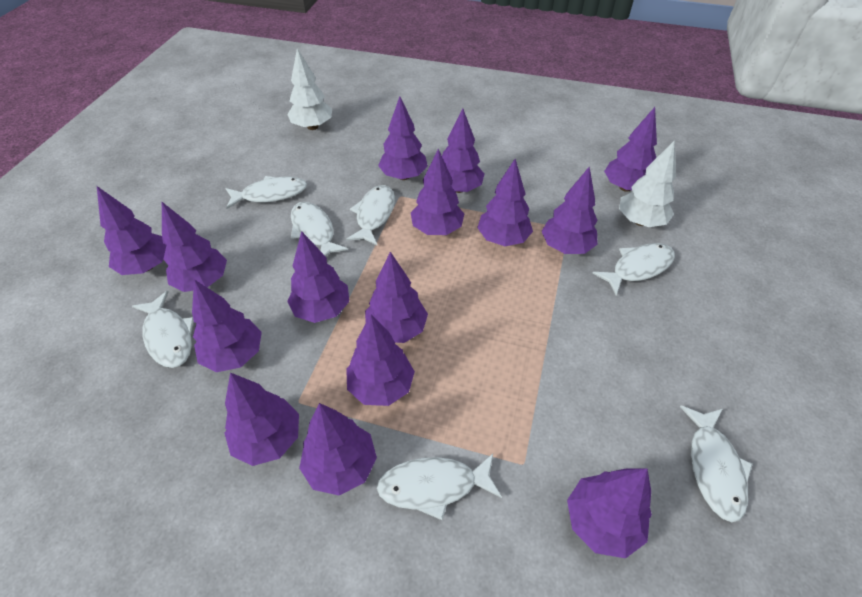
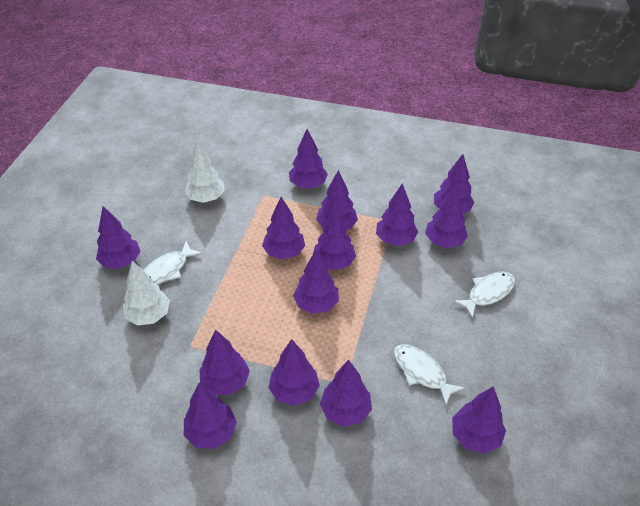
purple tree: 15 -> 14
white fish: 7 -> 3

